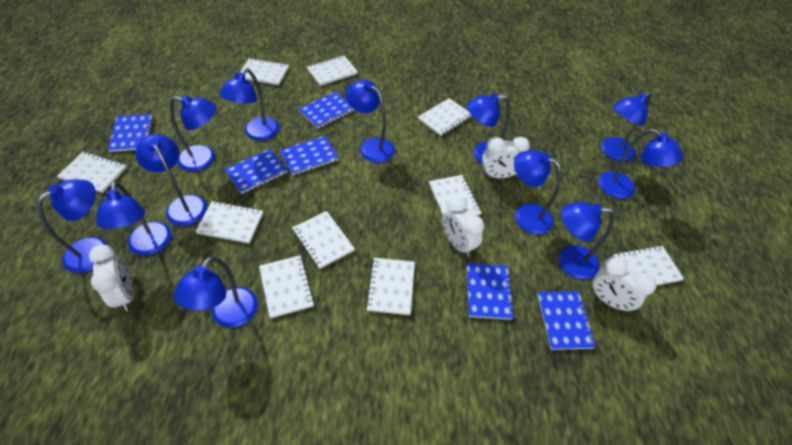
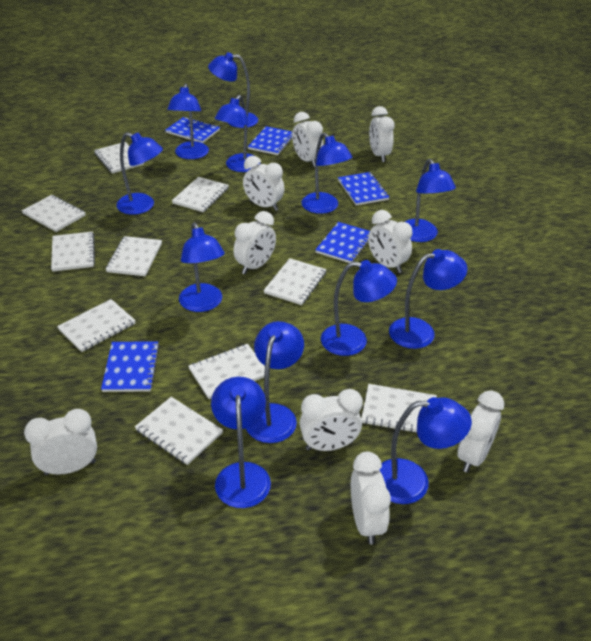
blue notebook: 6 -> 5
white clock: 4 -> 9

